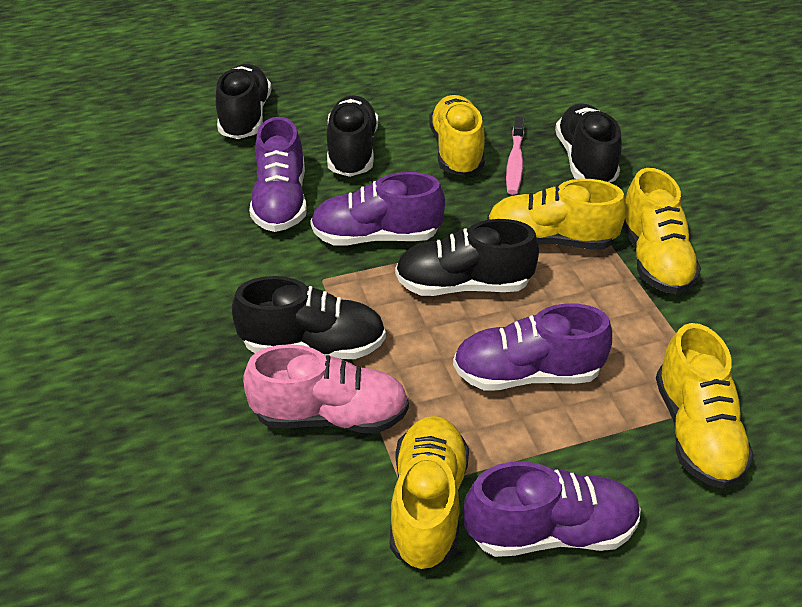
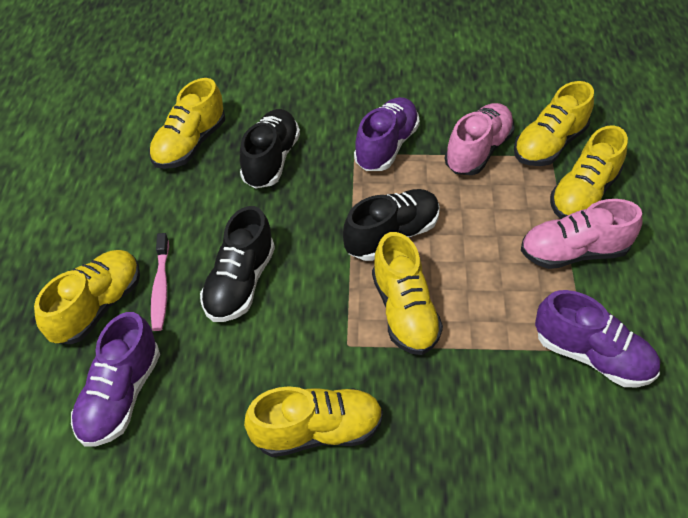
black shoe: 5 -> 3
pink shoe: 1 -> 2
purple shoe: 4 -> 3
yellow shoe: 5 -> 6

